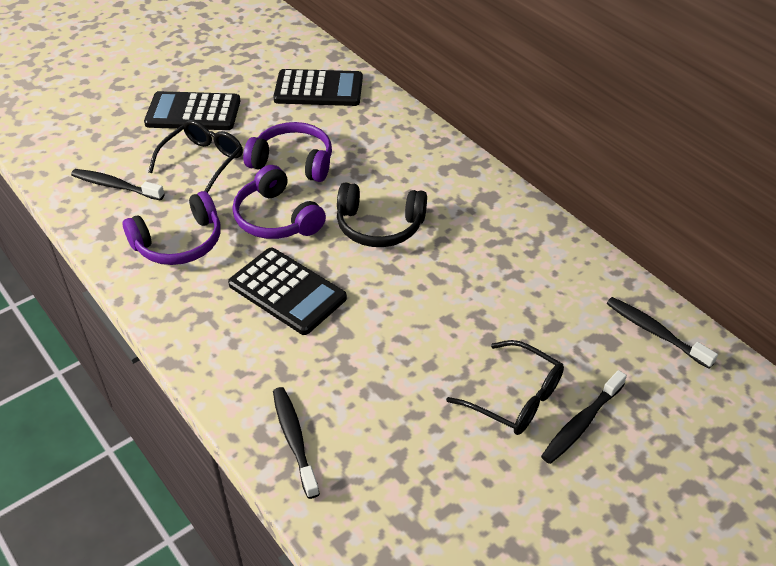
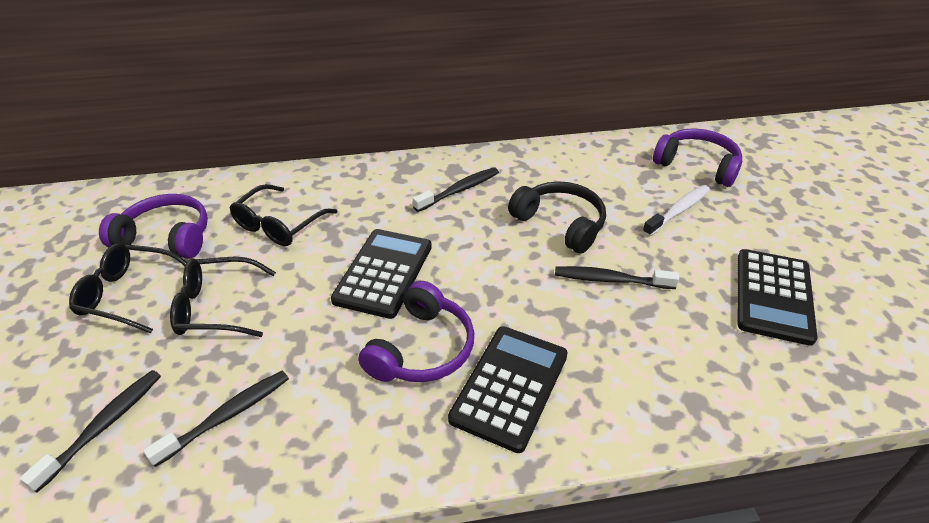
black glasses: 2 -> 3
white toothbrush: 0 -> 1

